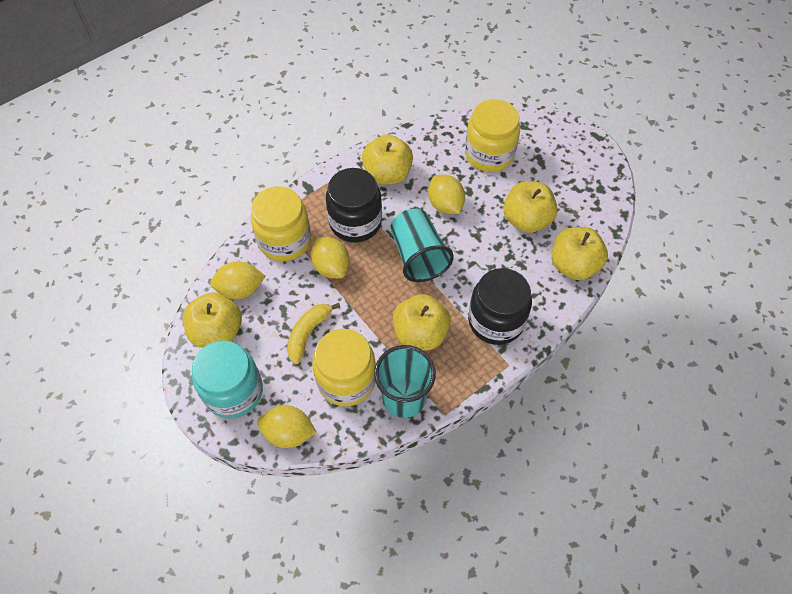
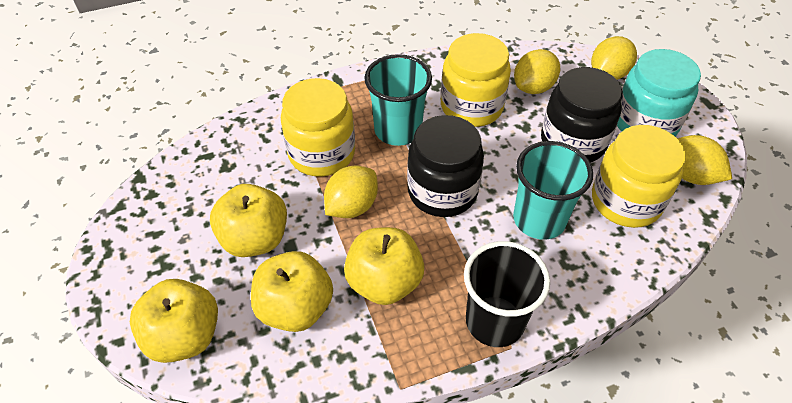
black cup: 0 -> 1
yellow apple: 5 -> 4
yellow banana: 1 -> 0

